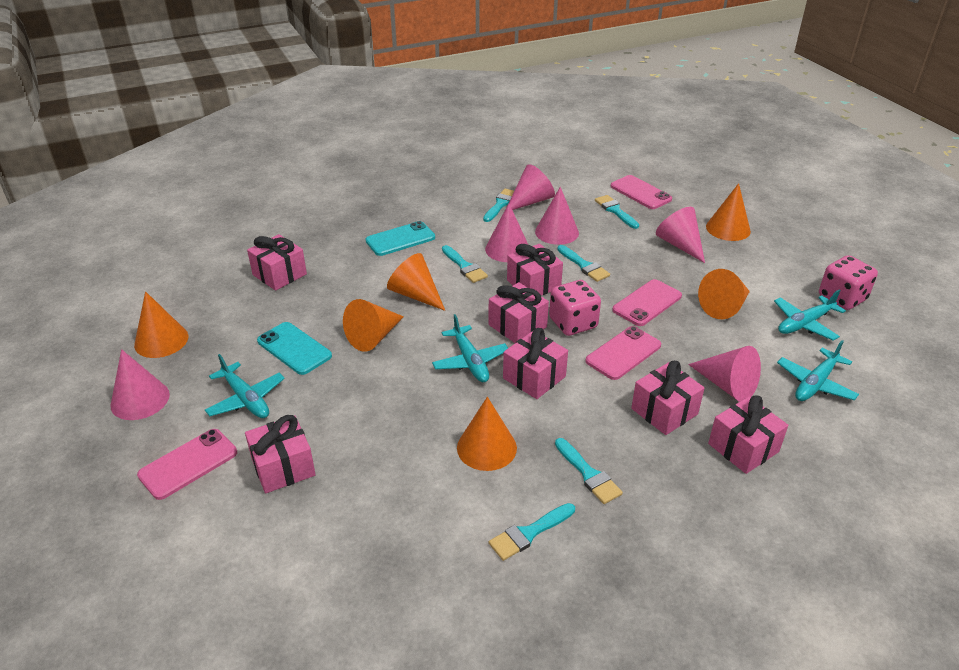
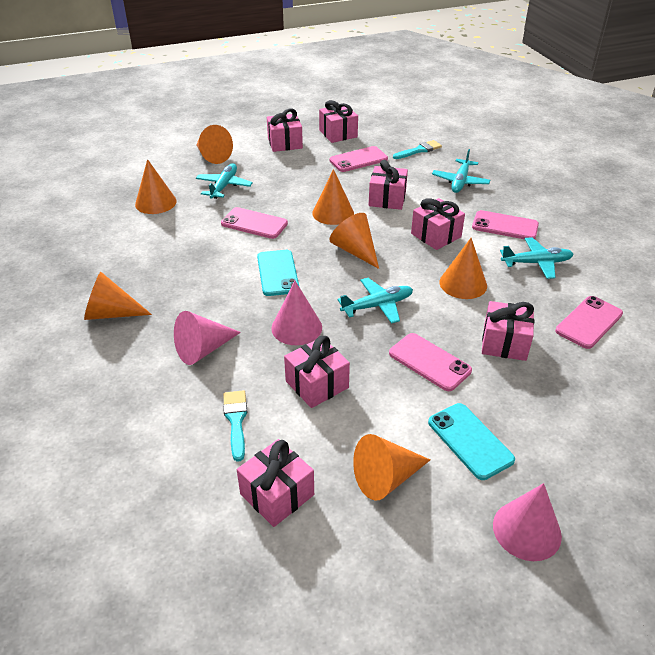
orange cone: 6 -> 7
pink cone: 6 -> 3
pink dice: 2 -> 0
pink phone: 4 -> 5
turquoise brush: 6 -> 2

